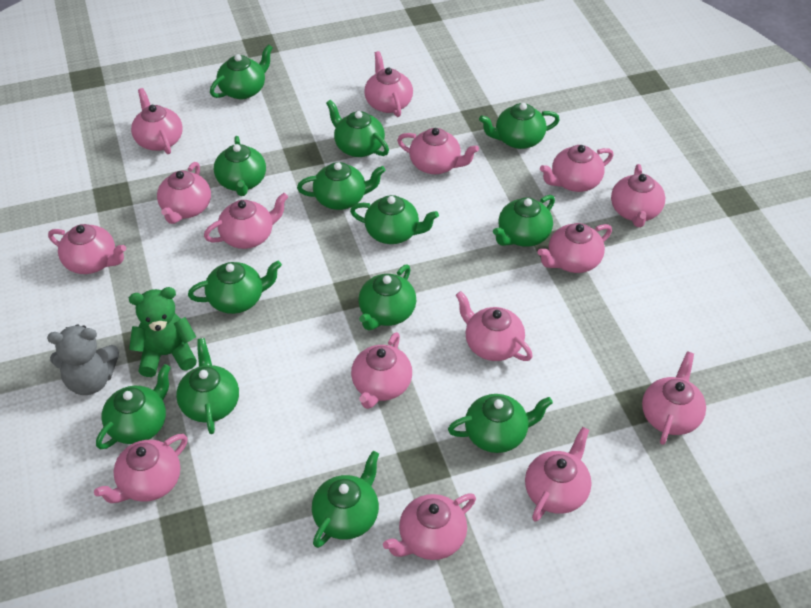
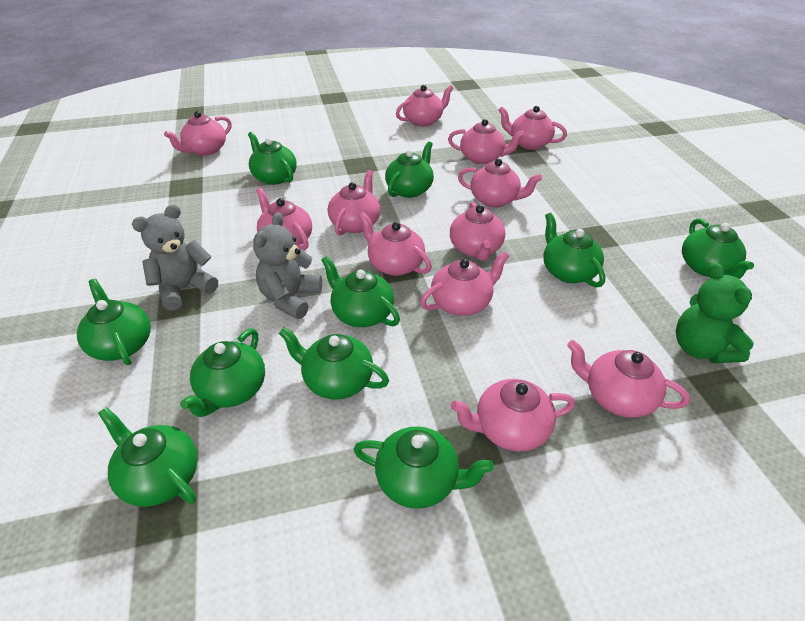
green teapot: 13 -> 10
grey teddy bear: 1 -> 2
pink teapot: 15 -> 12

